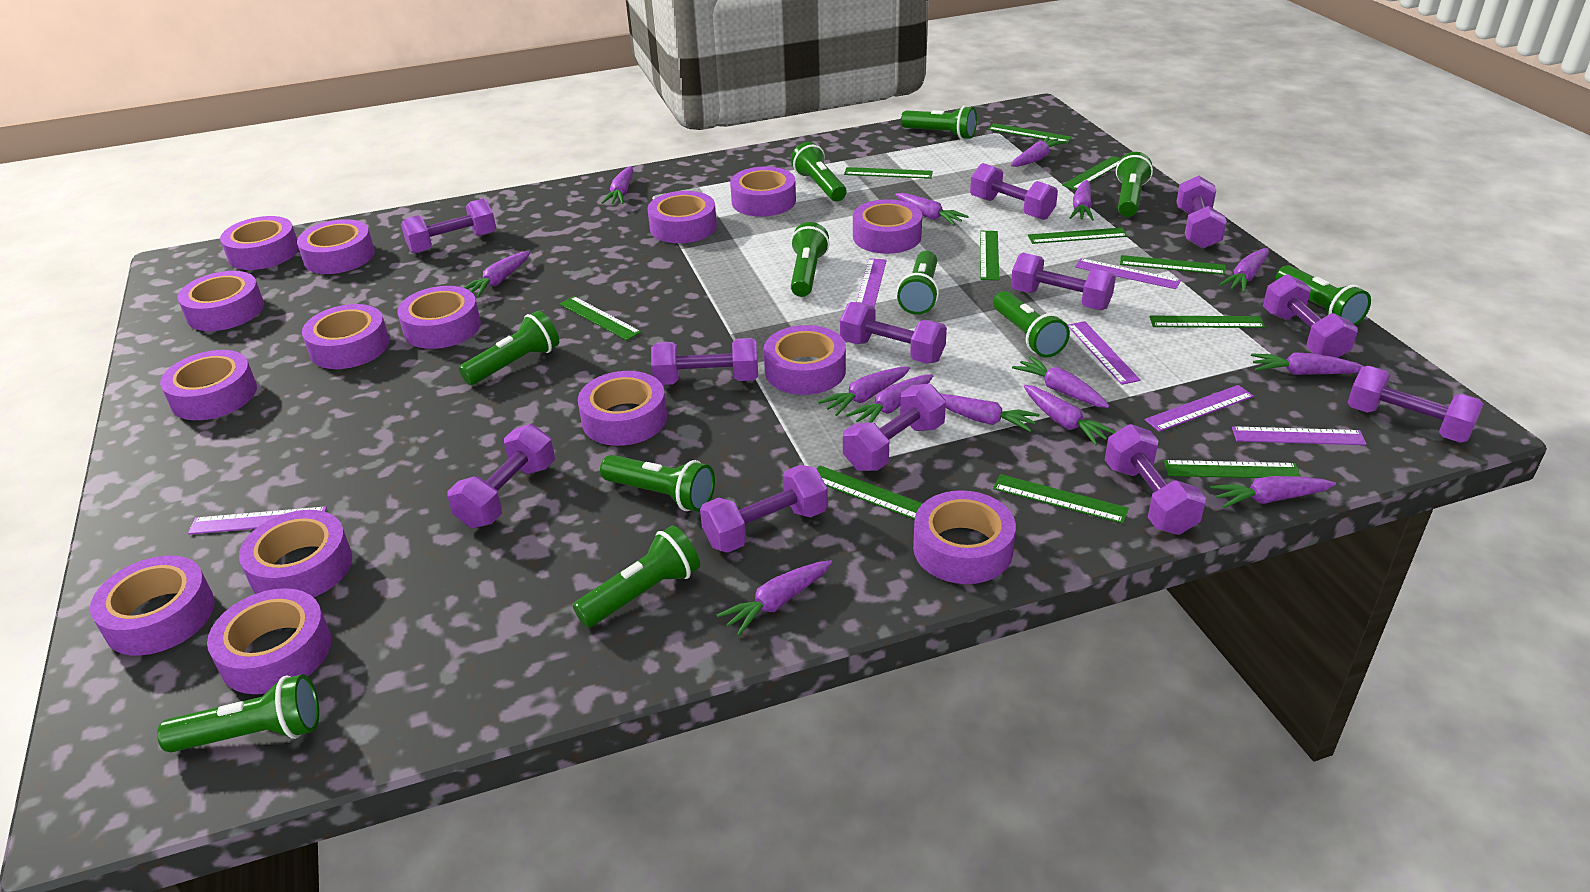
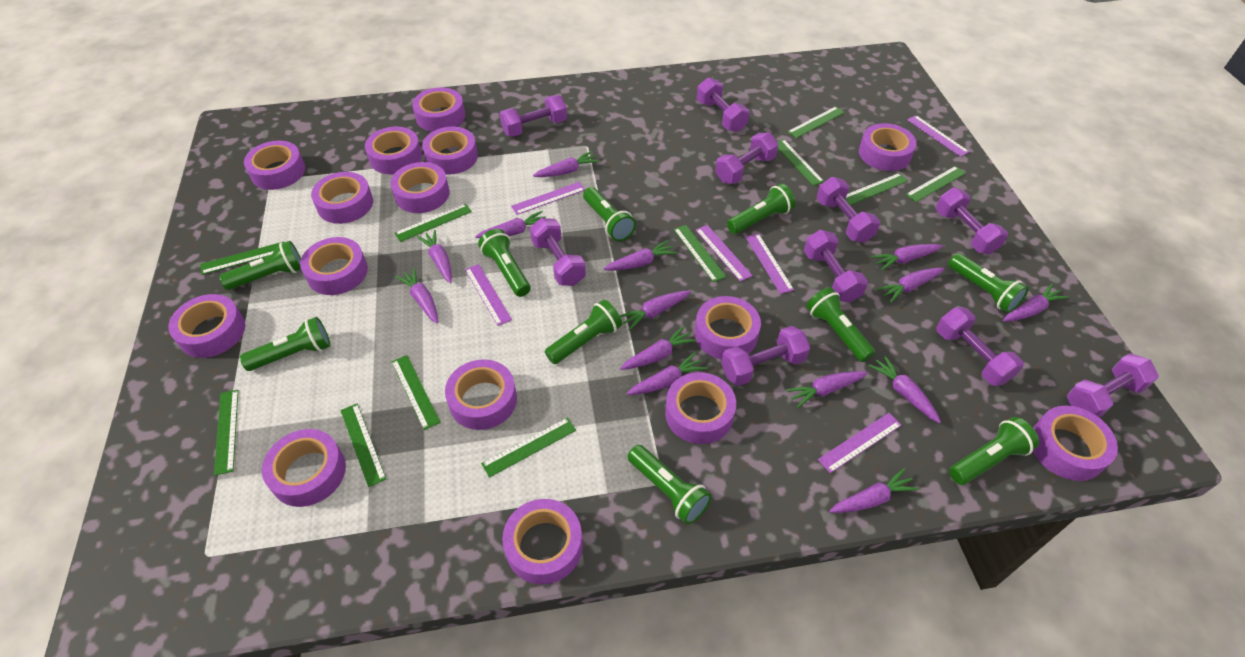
green flashlight: 11 -> 10
purple dumbbell: 12 -> 10

